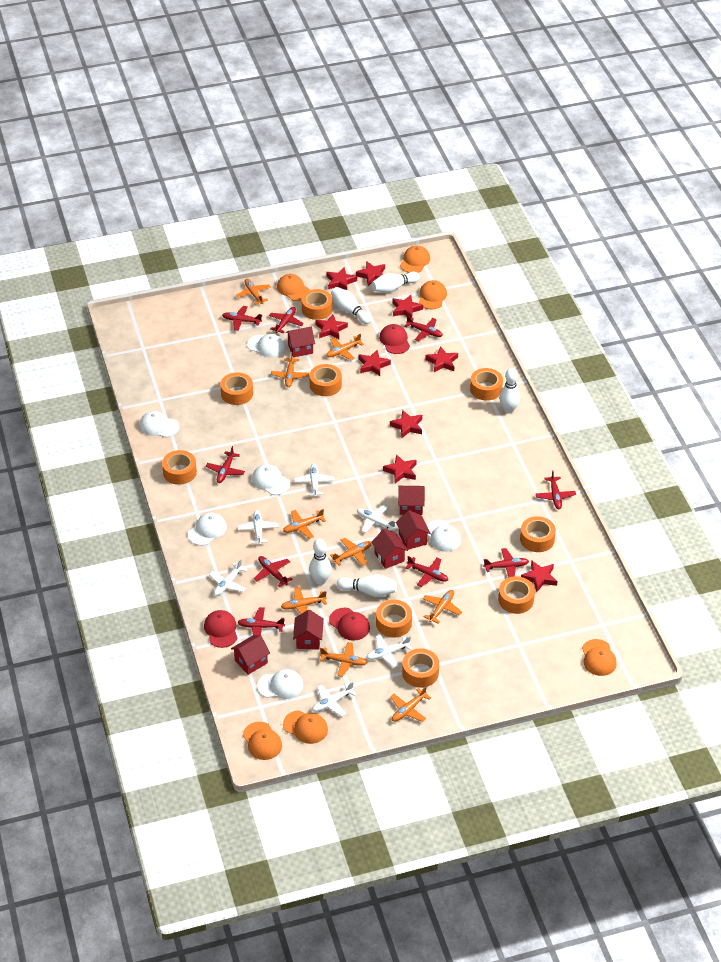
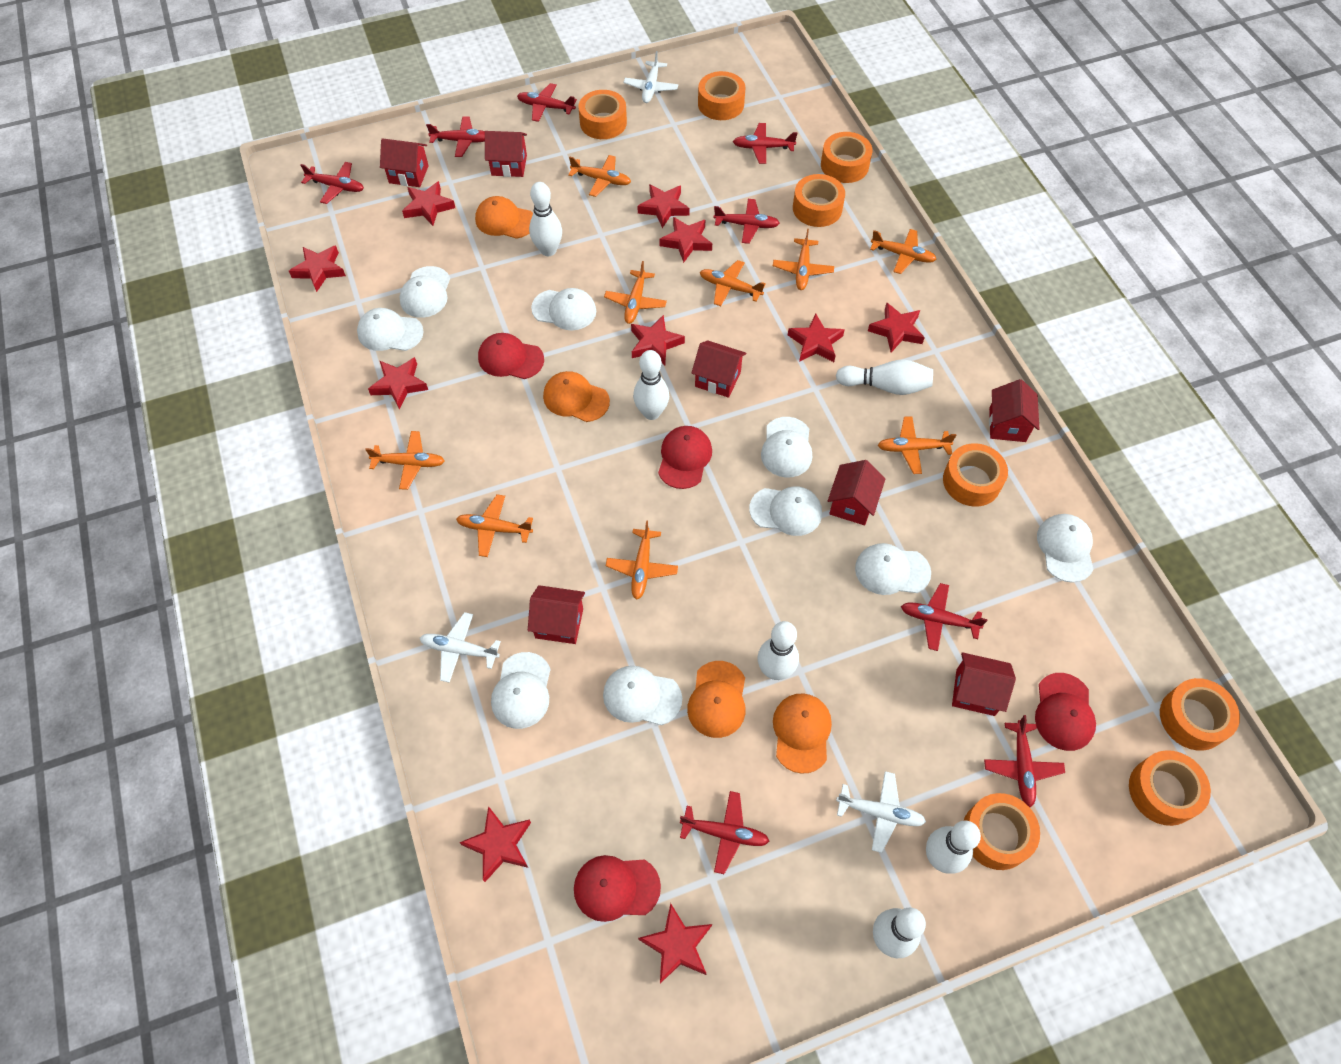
orange cap: 6 -> 4
orange tape: 9 -> 8
red cap: 3 -> 4
red house: 6 -> 7
red plane: 9 -> 8
red star: 9 -> 10
white bowling pin: 5 -> 6
white cap: 6 -> 9
white plane: 6 -> 3

